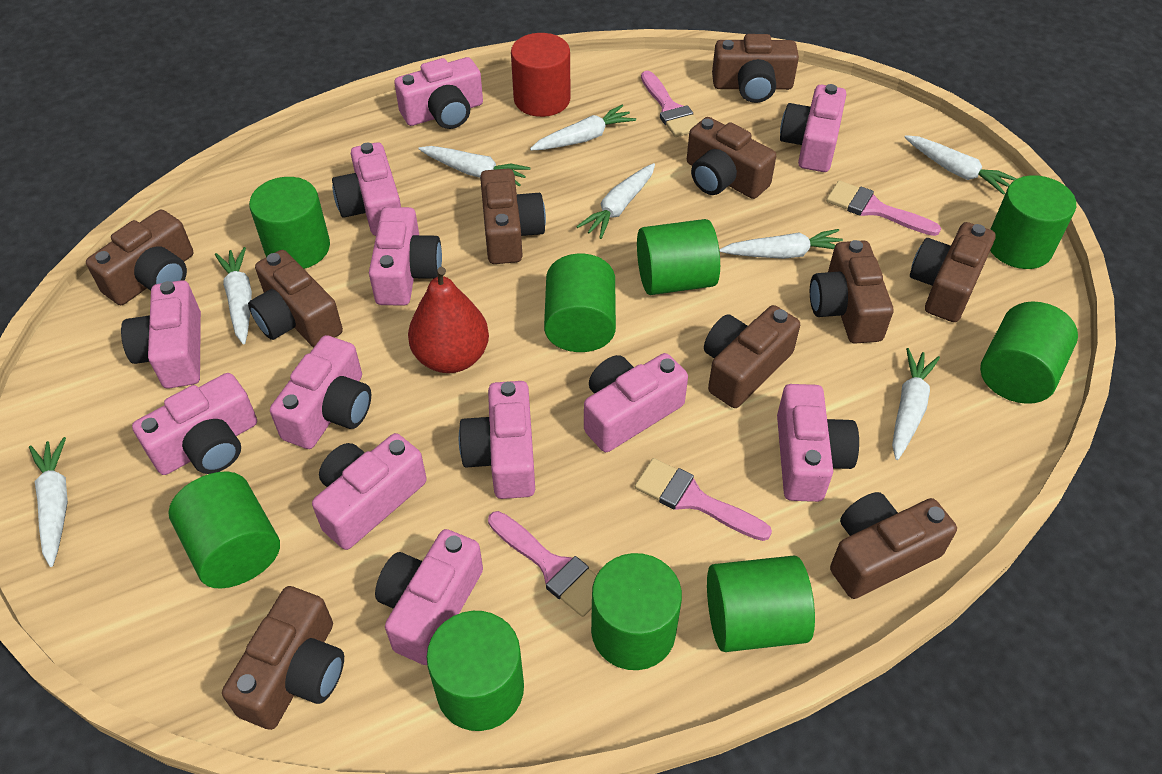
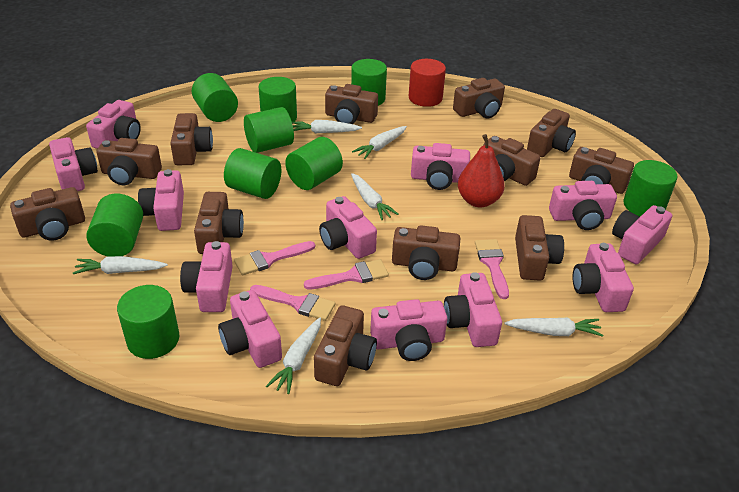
brown camera: 10 -> 12
white carrot: 8 -> 6

